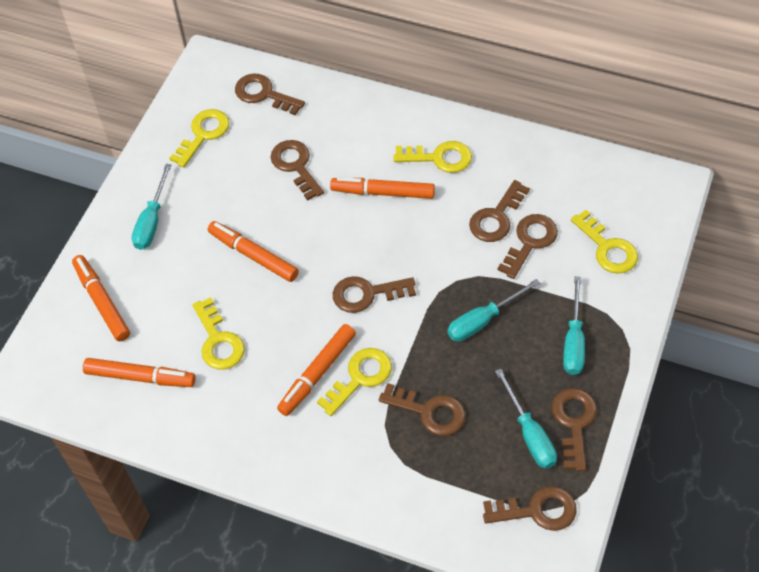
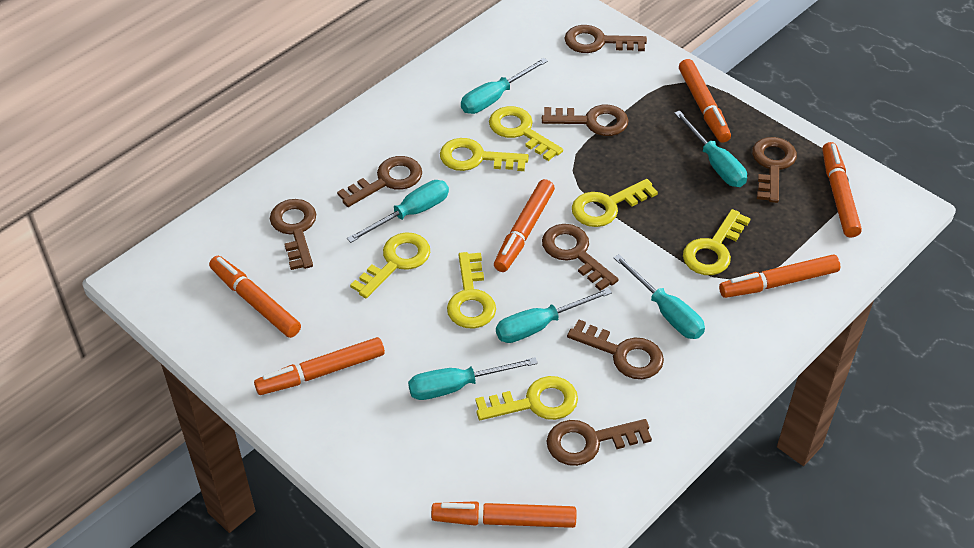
orange marker: 5 -> 7
turquoise screwdriver: 4 -> 6
yellow key: 5 -> 7

